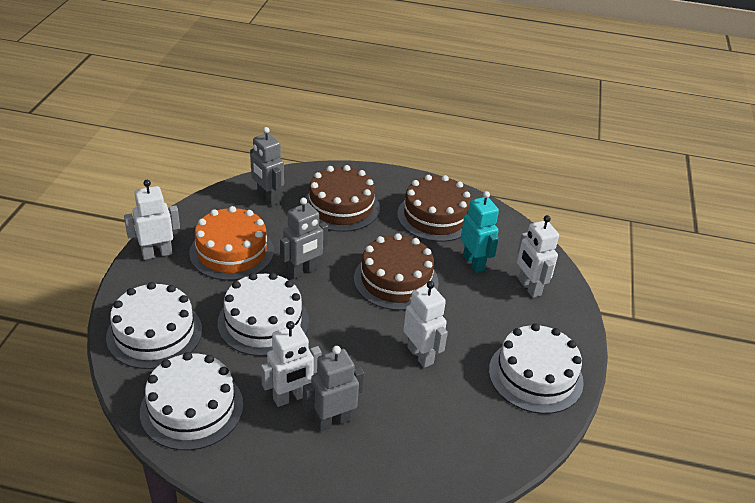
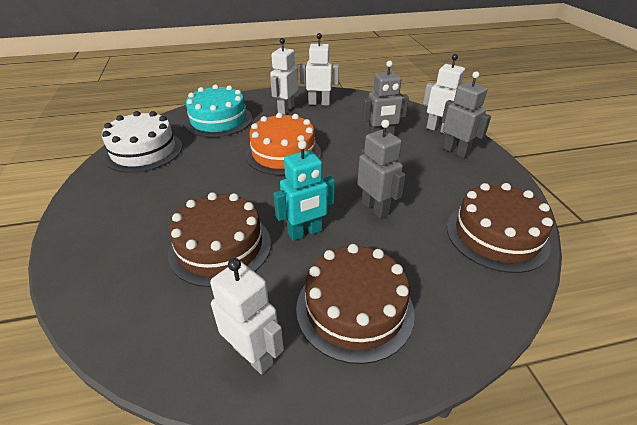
turquoise cake: 0 -> 1
white cake: 4 -> 1

